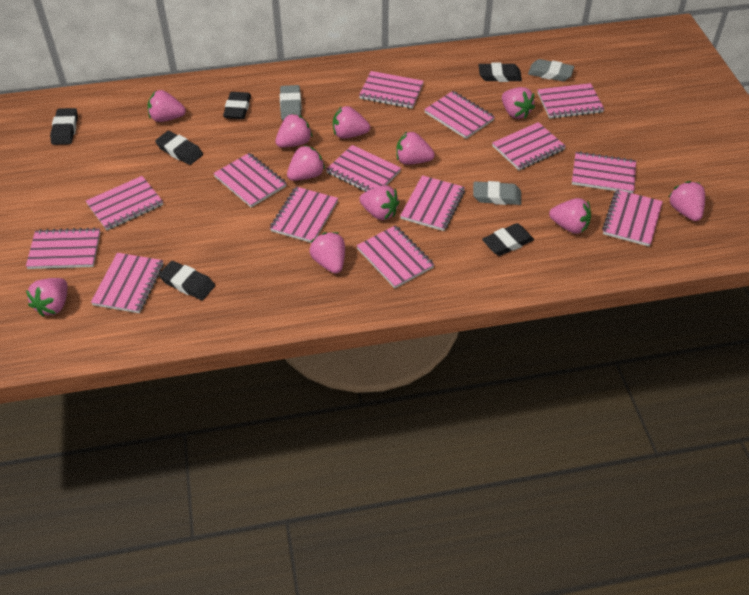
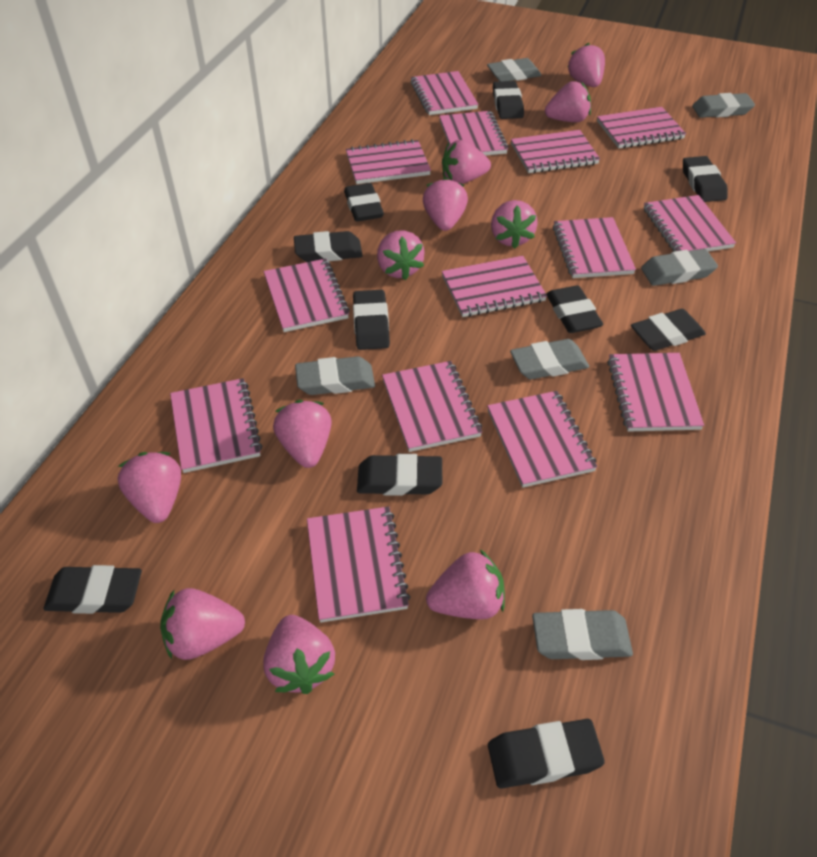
black eraser: 6 -> 10
grey eraser: 3 -> 6

